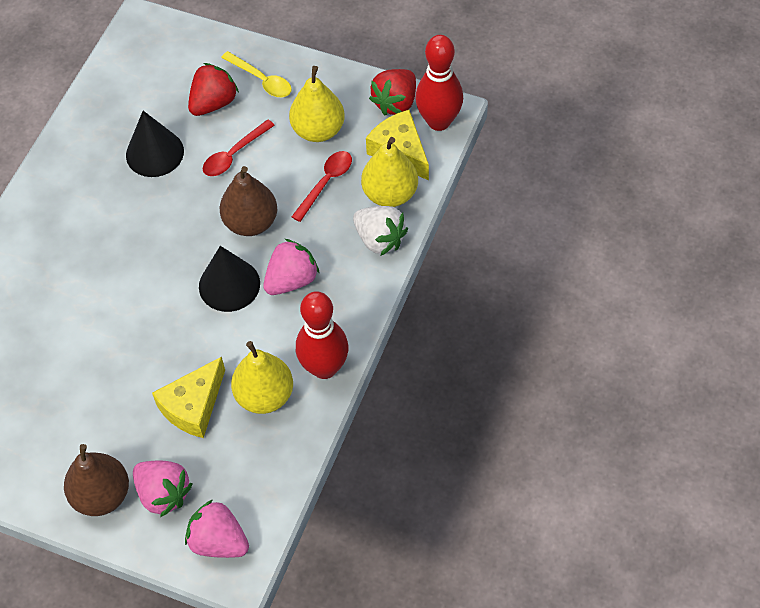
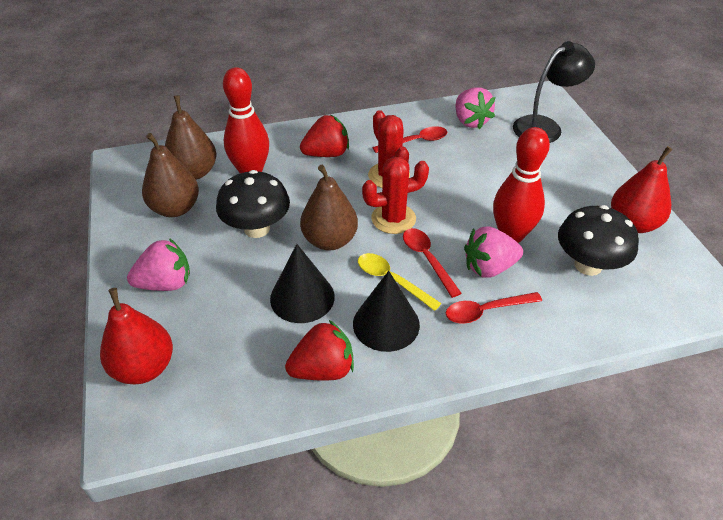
black lamp: 0 -> 1
black mushroom: 0 -> 2
brown pear: 2 -> 3
red cactus: 0 -> 2
red pear: 0 -> 2
red spoon: 2 -> 3
white strawberry: 1 -> 0
yellow cheese: 2 -> 0
yellow pear: 3 -> 0

